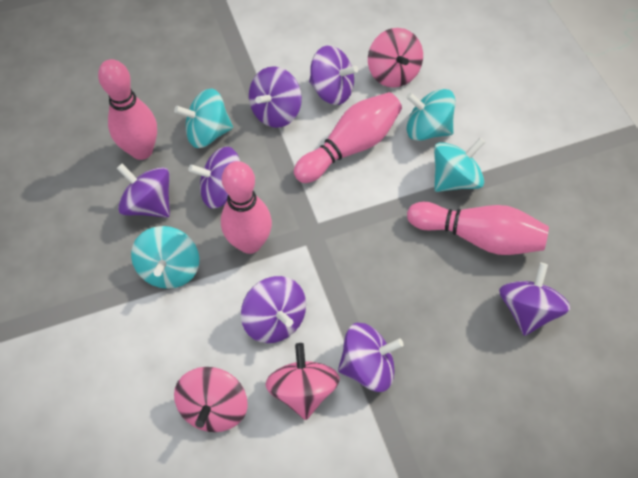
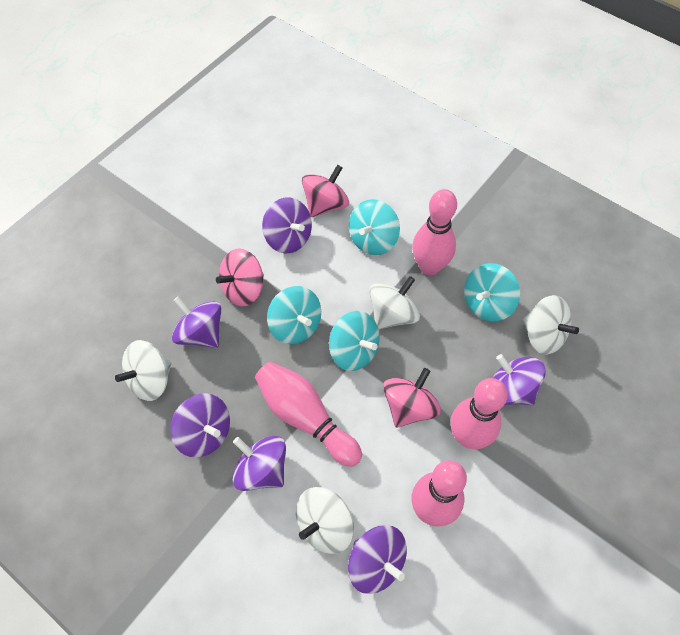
purple spinning top: 7 -> 6
white spinning top: 0 -> 4

